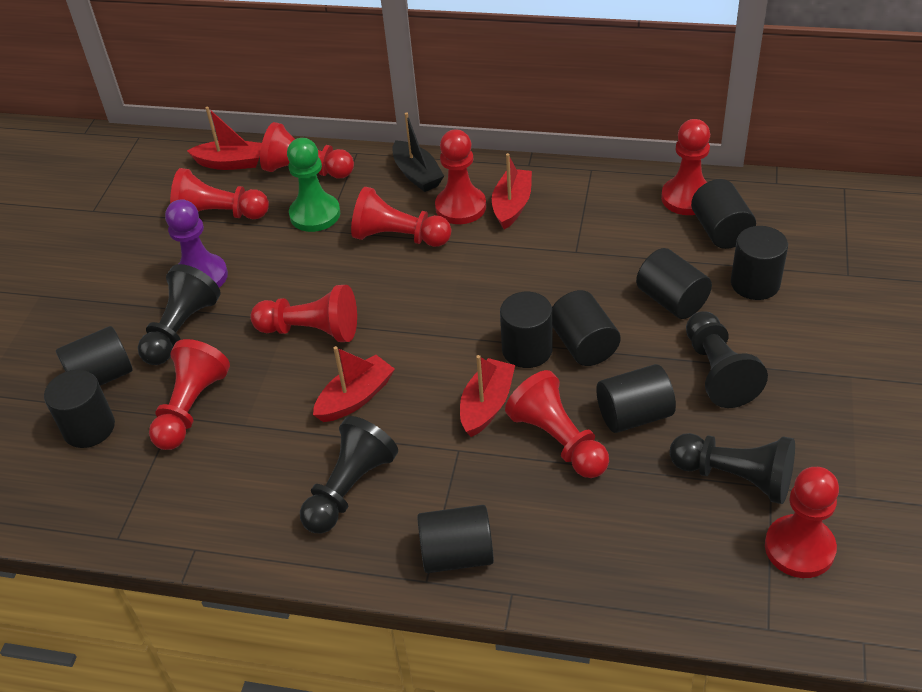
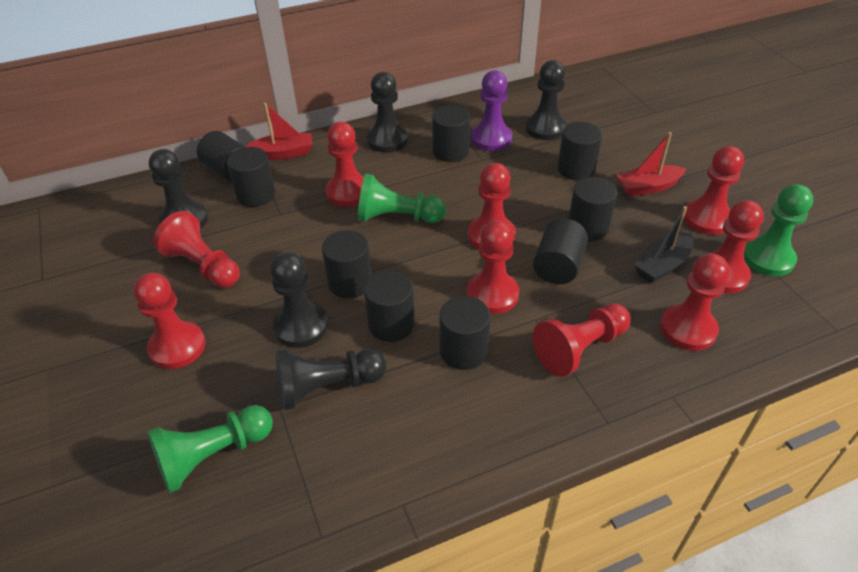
black pawn: 4 -> 5
green pawn: 1 -> 3
red boat: 4 -> 2

